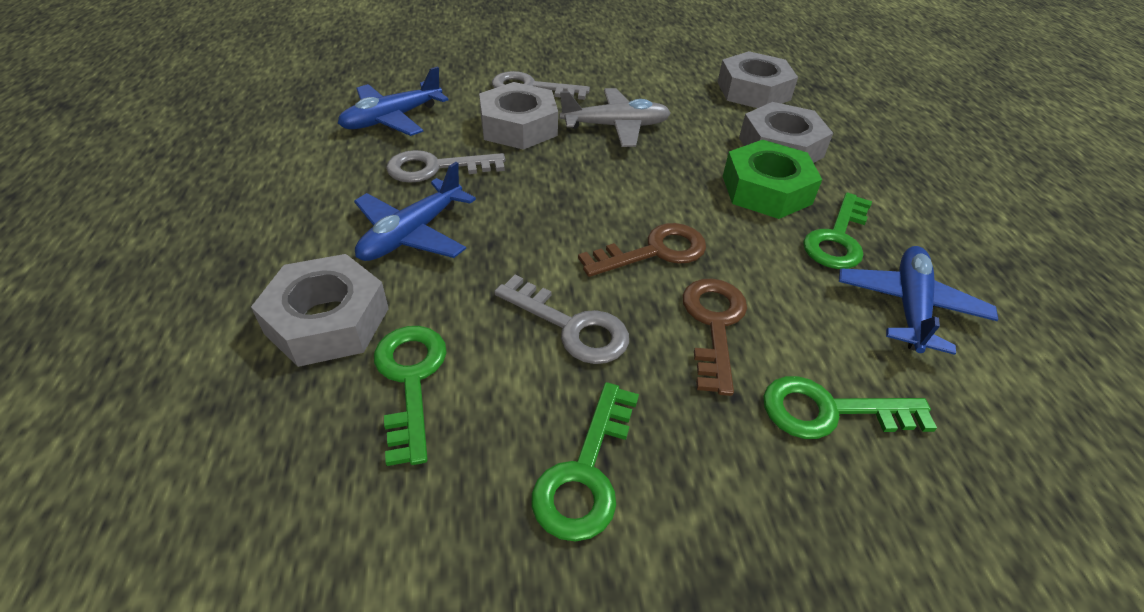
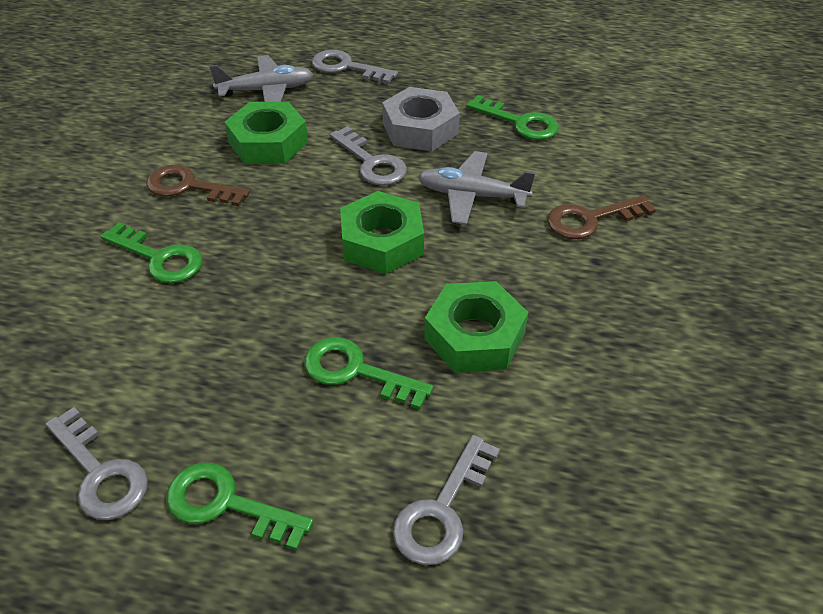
blue plane: 3 -> 0
green nut: 1 -> 3
grey key: 3 -> 4
grey nut: 4 -> 1
grey plane: 1 -> 2

